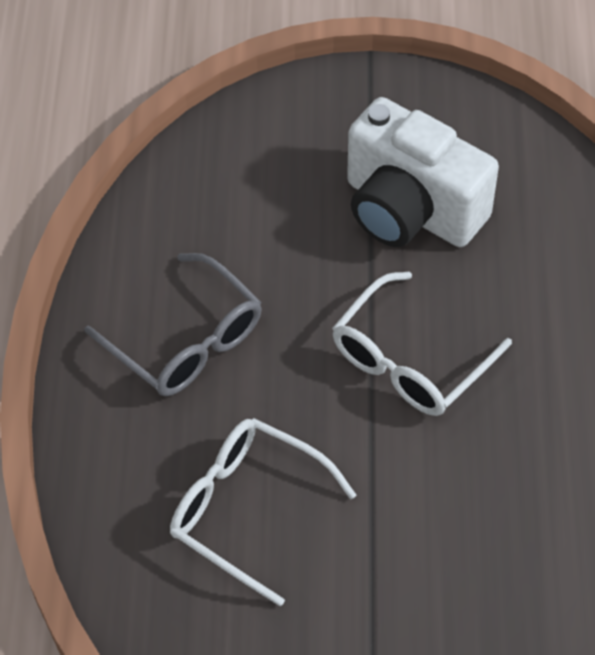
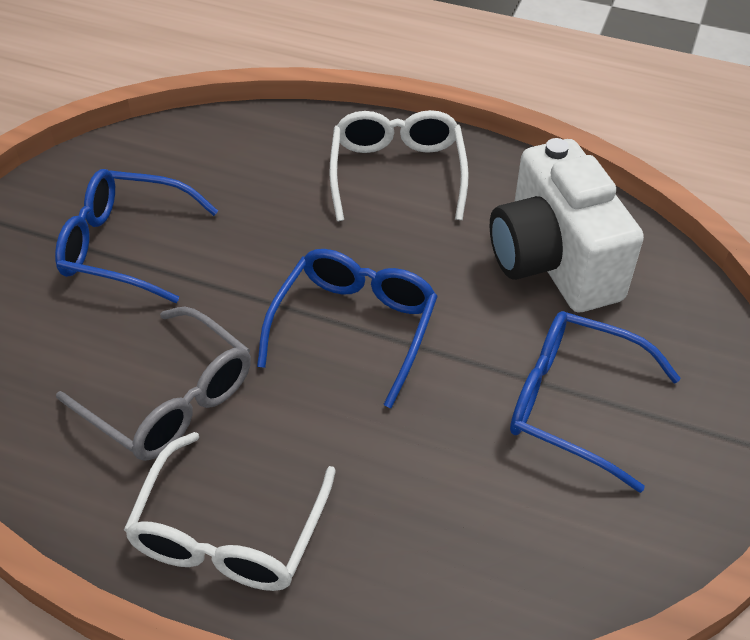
blue glasses: 0 -> 3

